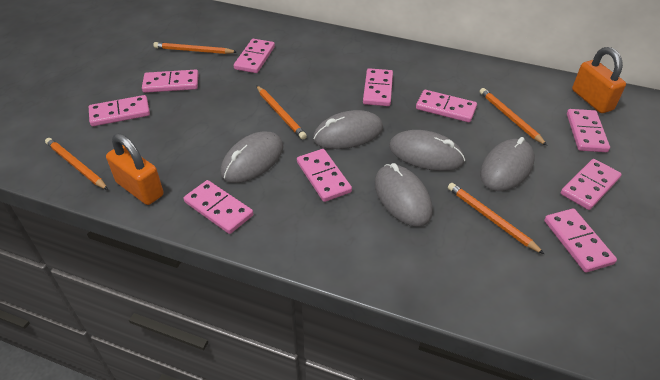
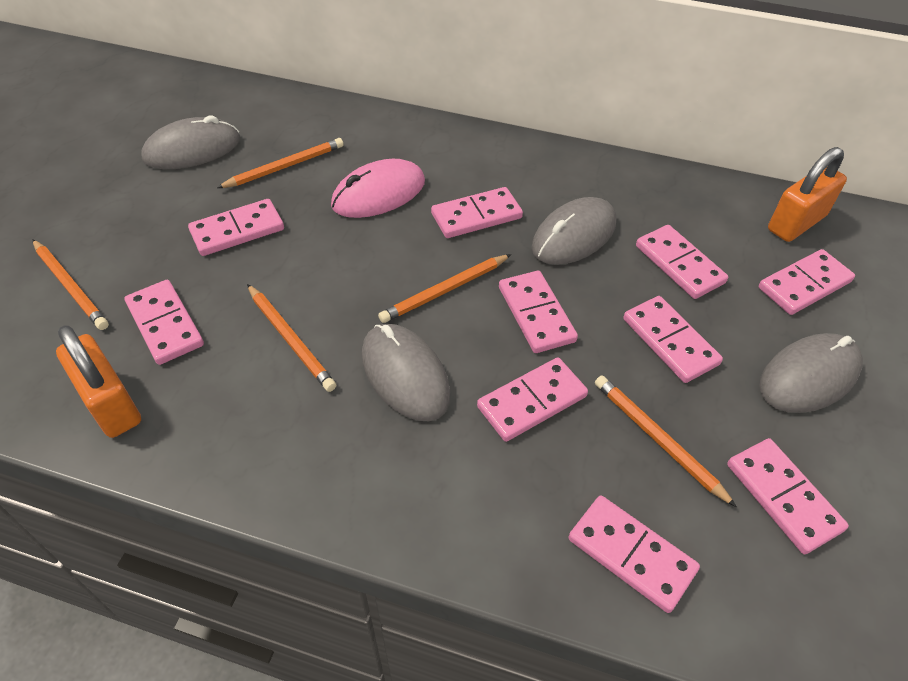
grey mouse: 5 -> 4
pink mouse: 0 -> 1

